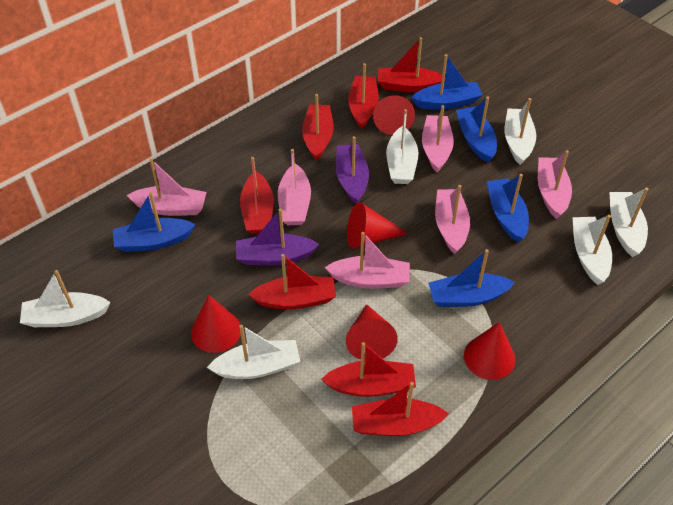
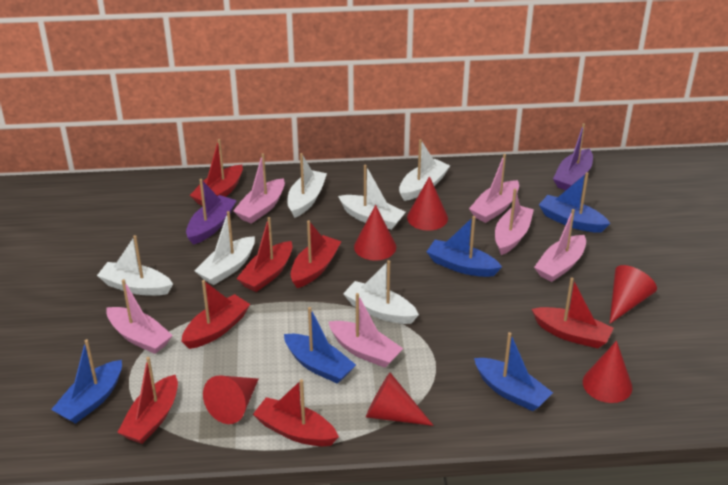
red cone: 5 -> 6

